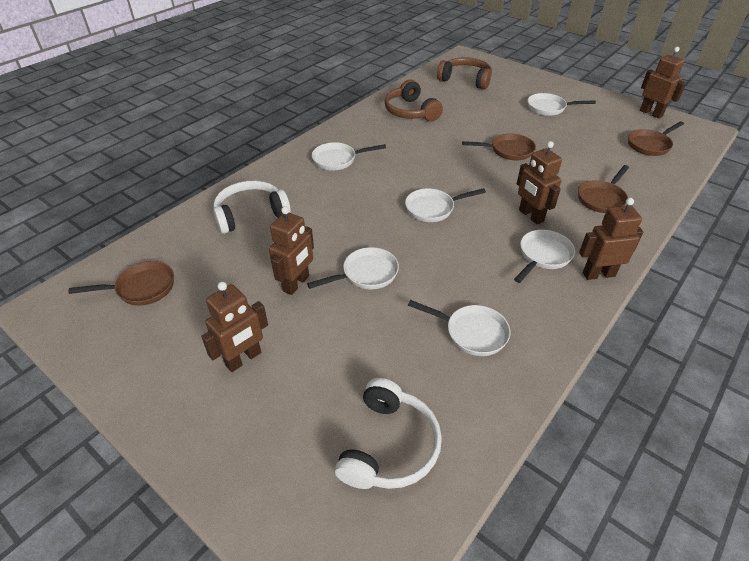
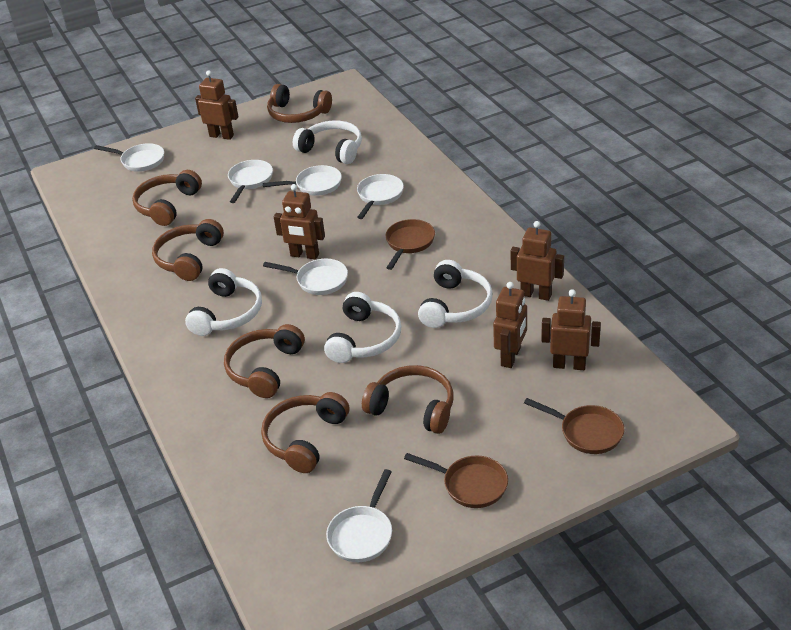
brown headphones: 2 -> 6
brown pan: 4 -> 3
white headphones: 2 -> 4

